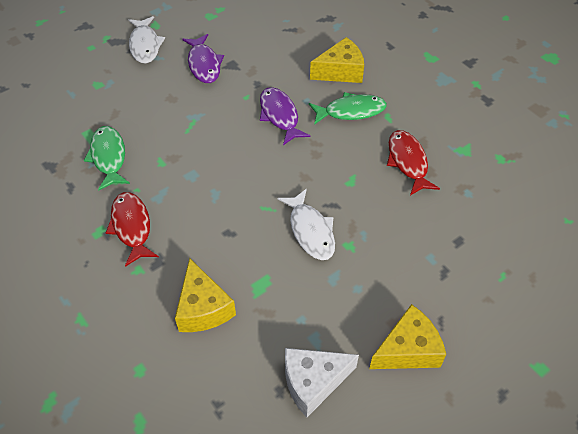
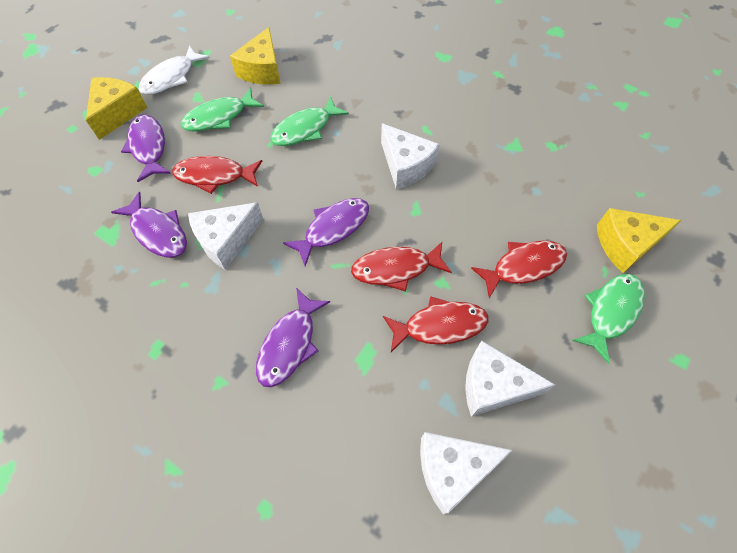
green fish: 2 -> 3
purple fish: 2 -> 4
red fish: 2 -> 4
white cheese: 1 -> 4
white fish: 2 -> 1

